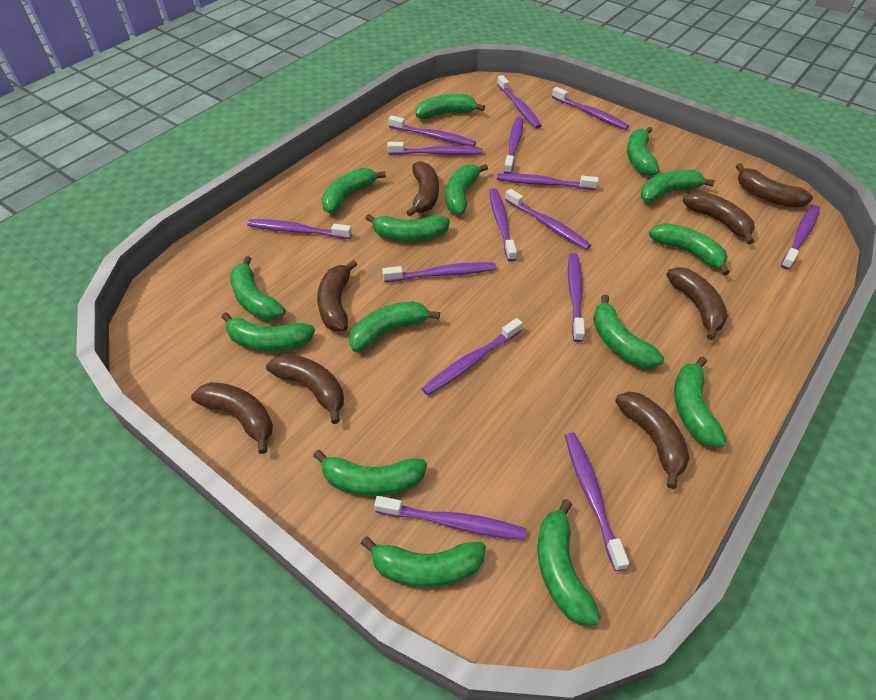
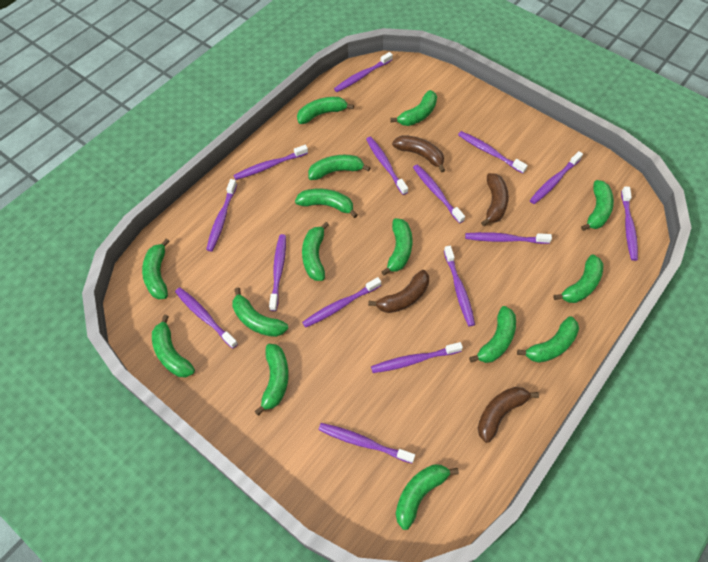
brown banana: 8 -> 4

